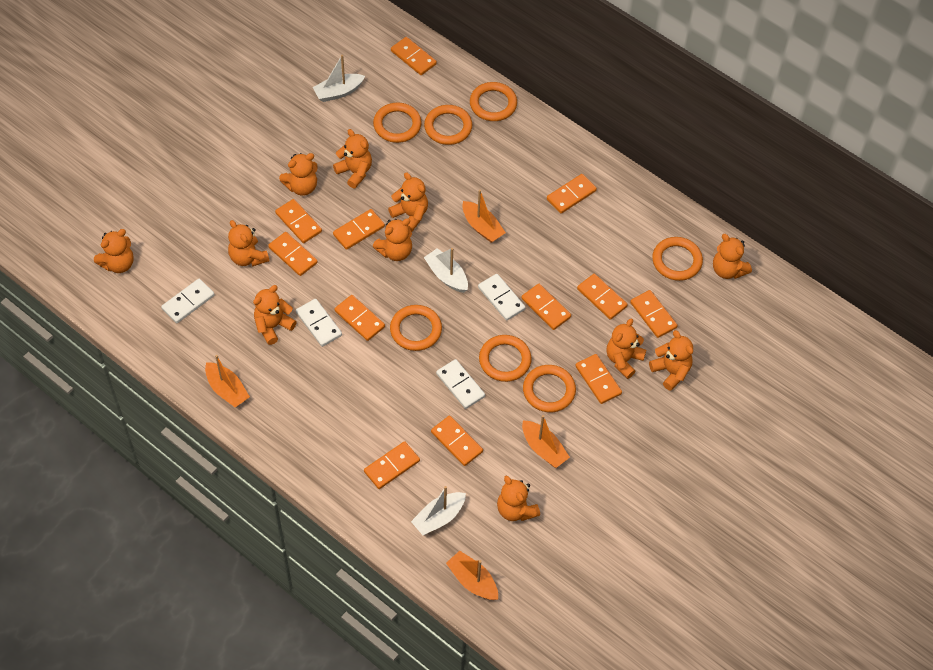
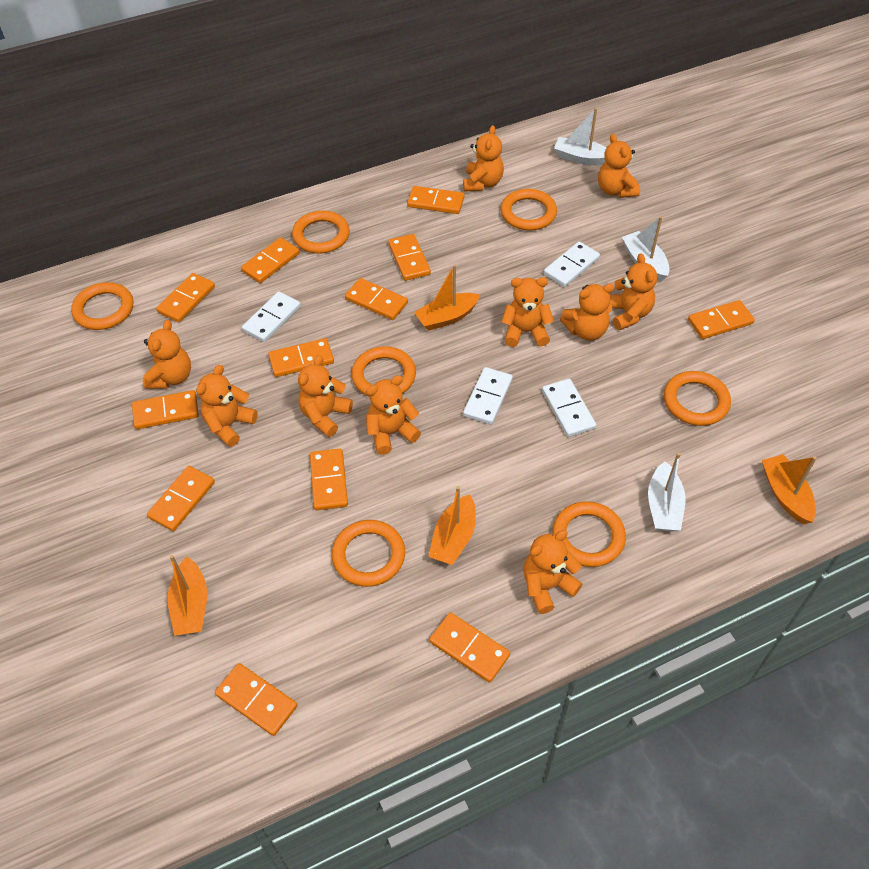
orange teddy bear: 11 -> 10

